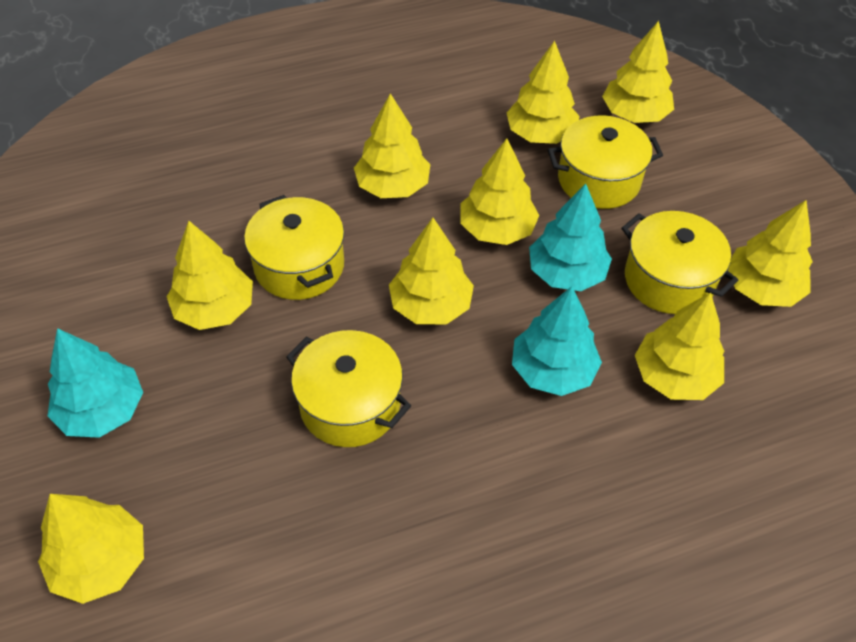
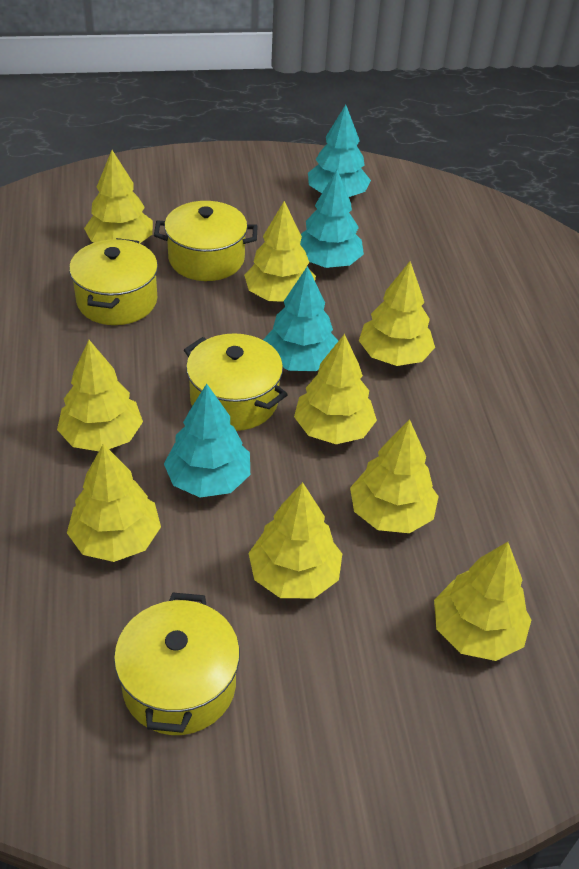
turquoise tree: 3 -> 4

